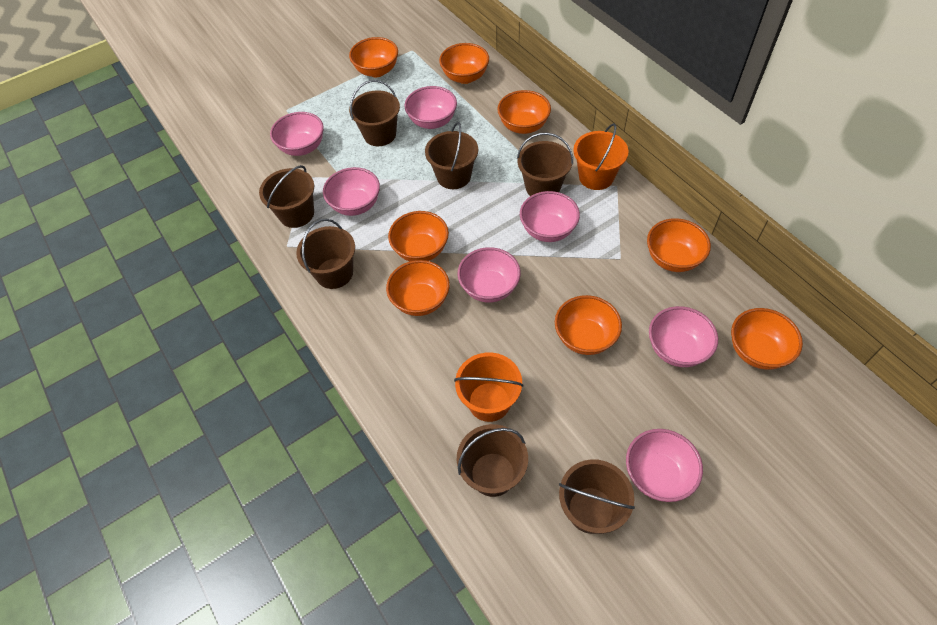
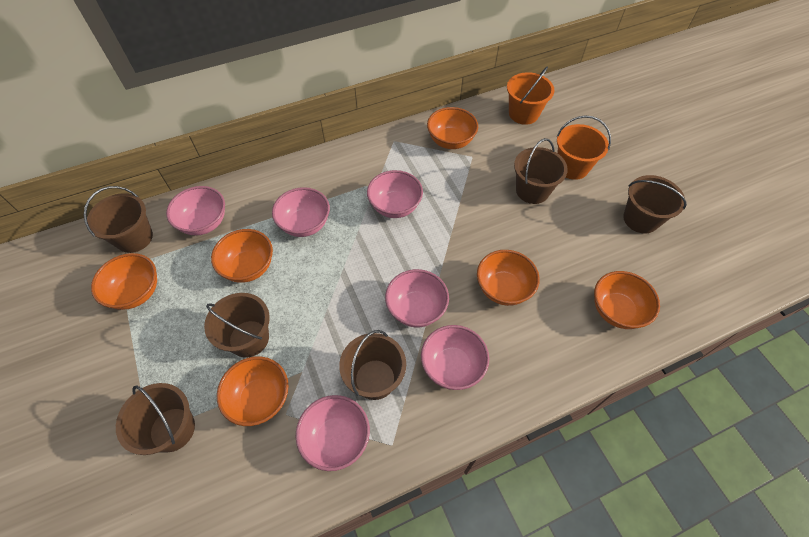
brown bucket: 7 -> 6
orange bowl: 8 -> 6
pink bowl: 7 -> 6

